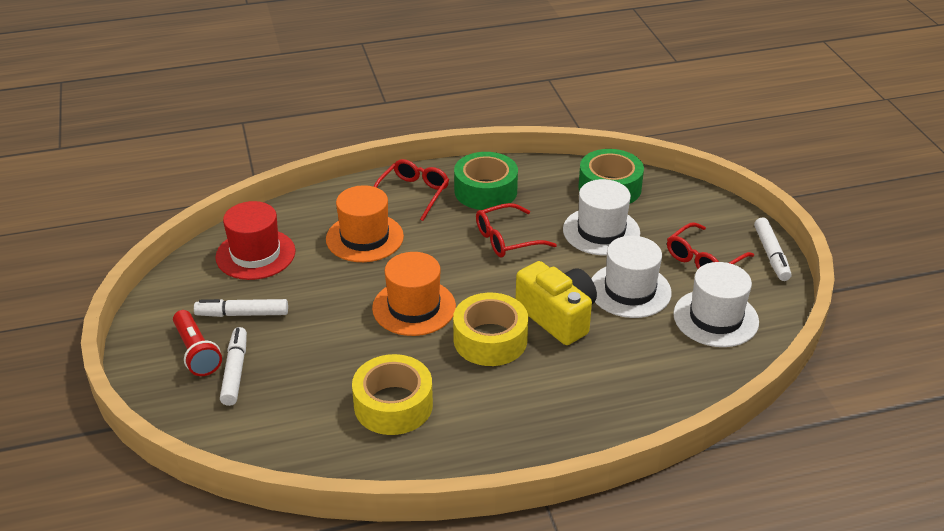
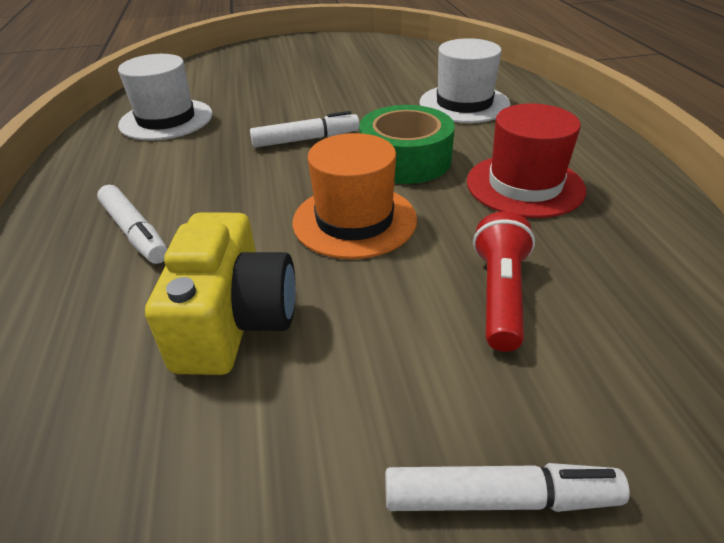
green tape: 2 -> 1
orange hat: 2 -> 1
red glasses: 3 -> 0
white hat: 3 -> 2
yellow tape: 2 -> 0

